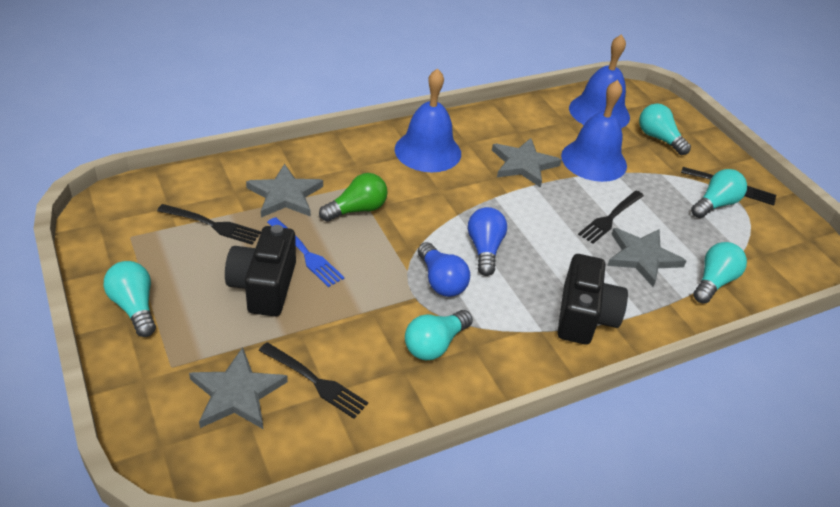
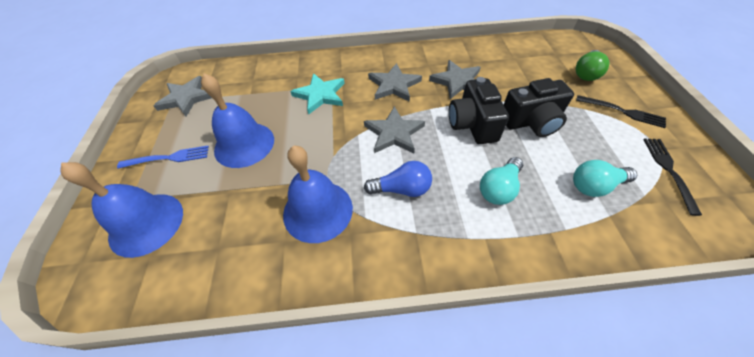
black fork: 4 -> 2
blue light bulb: 2 -> 1
turquoise light bulb: 5 -> 2
turquoise star: 0 -> 1

